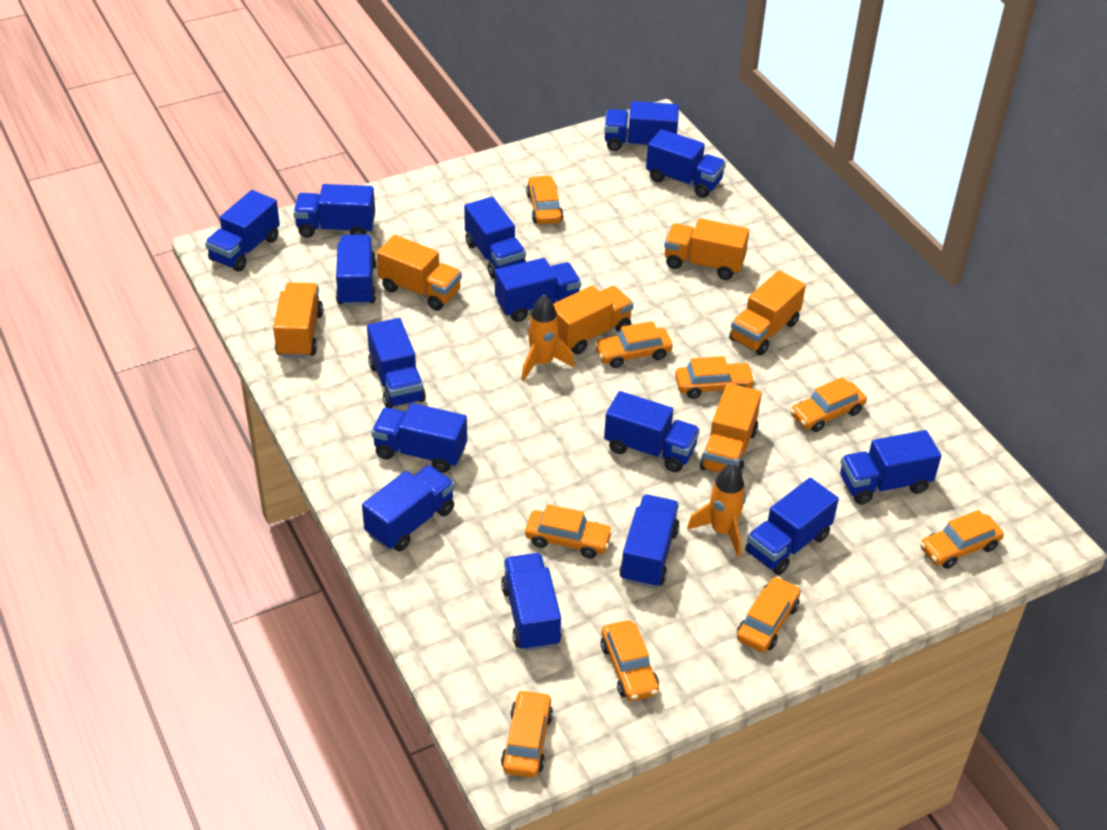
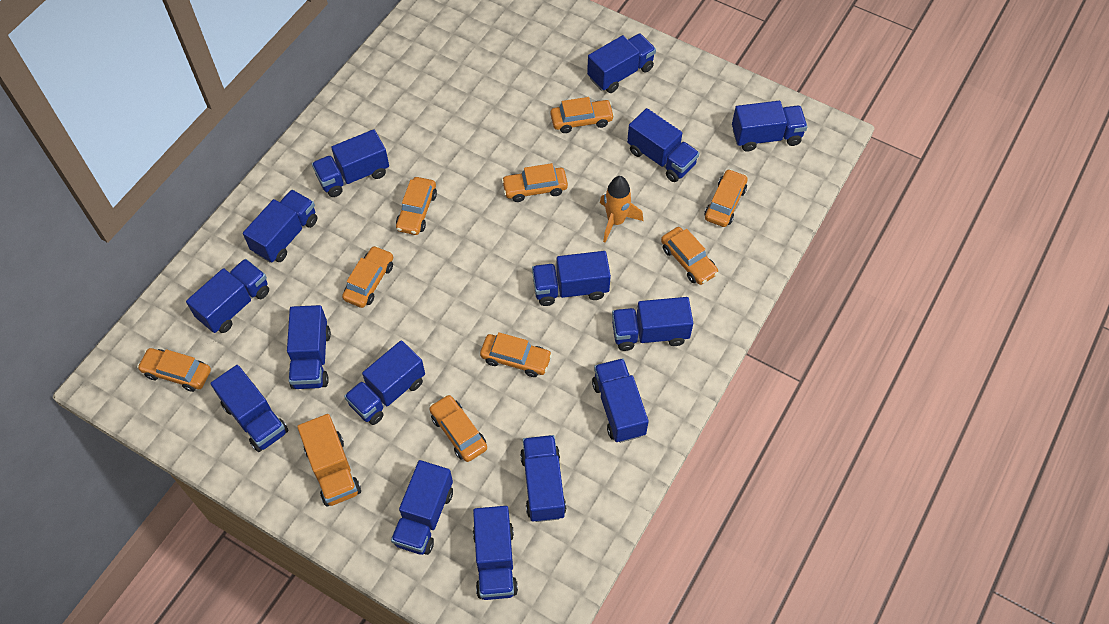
orange rocket: 2 -> 1
orange truck: 6 -> 1

